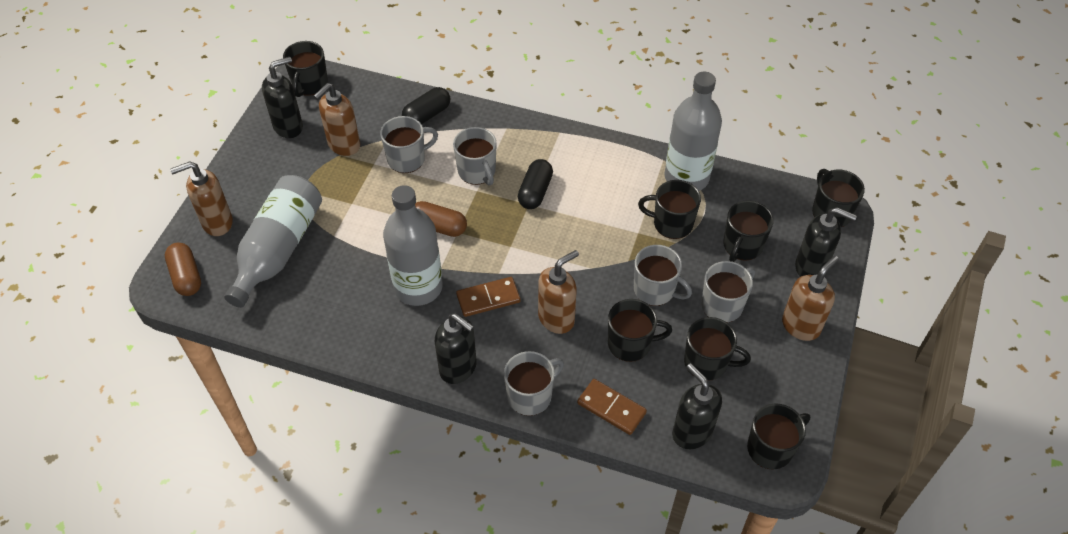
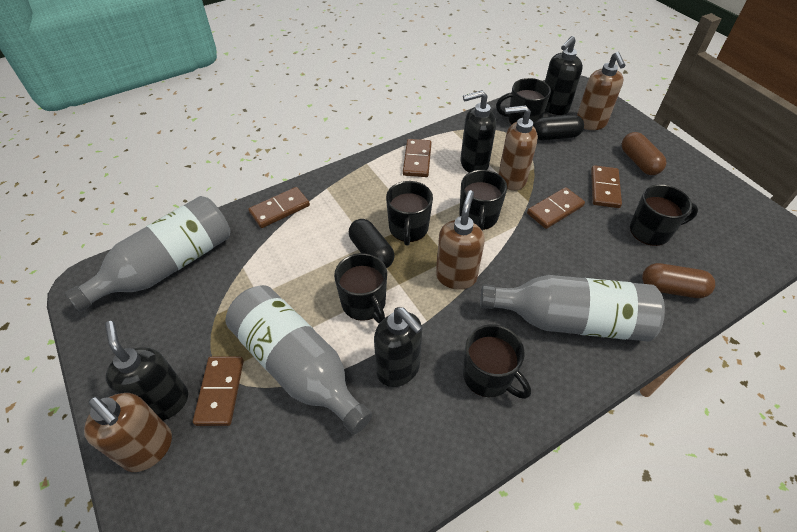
black mug: 7 -> 6
brown domino: 2 -> 5
grey mug: 5 -> 0

